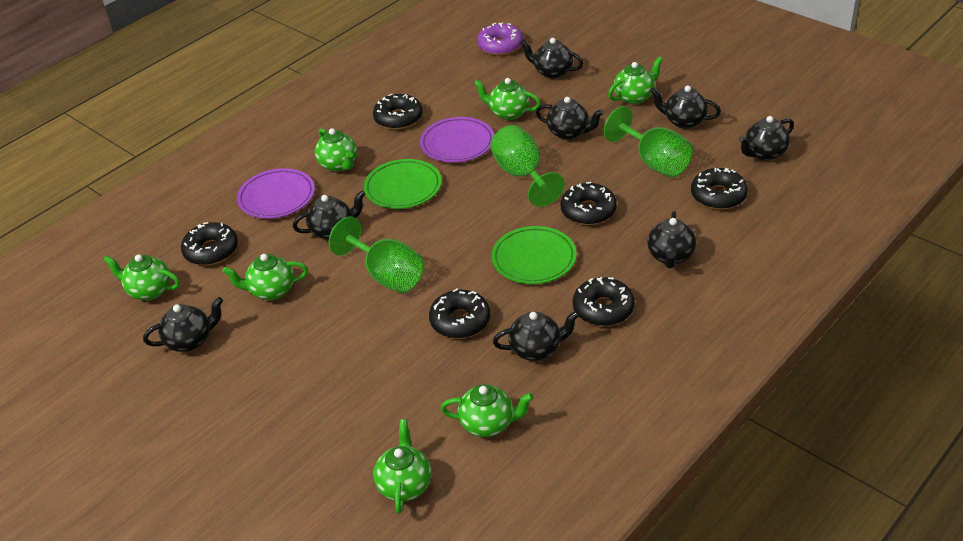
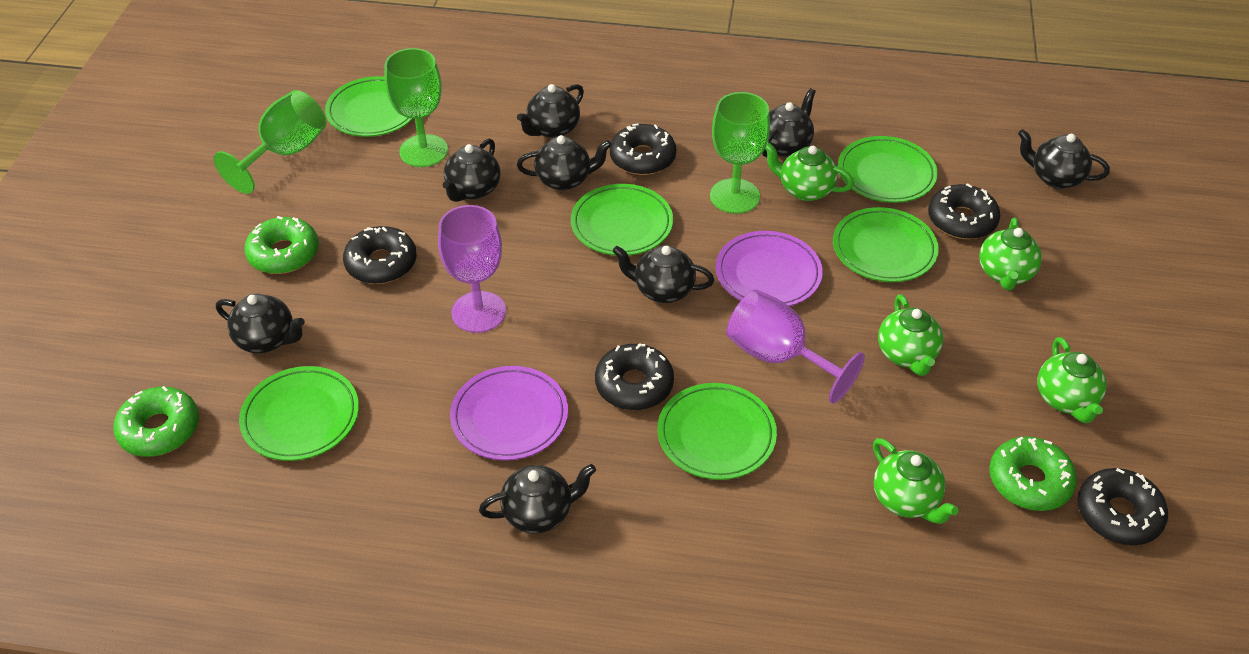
black donut: 6 -> 5
green donut: 0 -> 3
green plate: 2 -> 6
green teapot: 7 -> 5
purple donut: 1 -> 0
purple goblet: 0 -> 2

